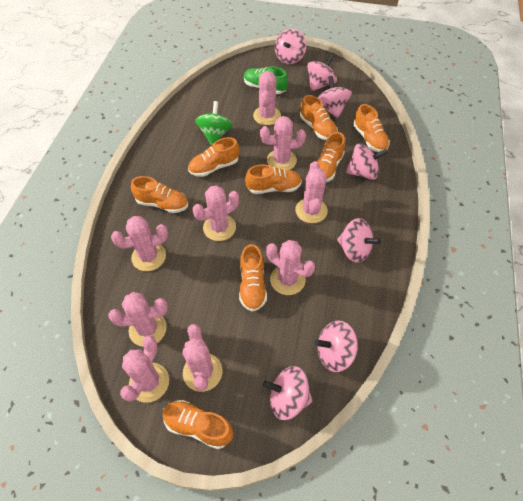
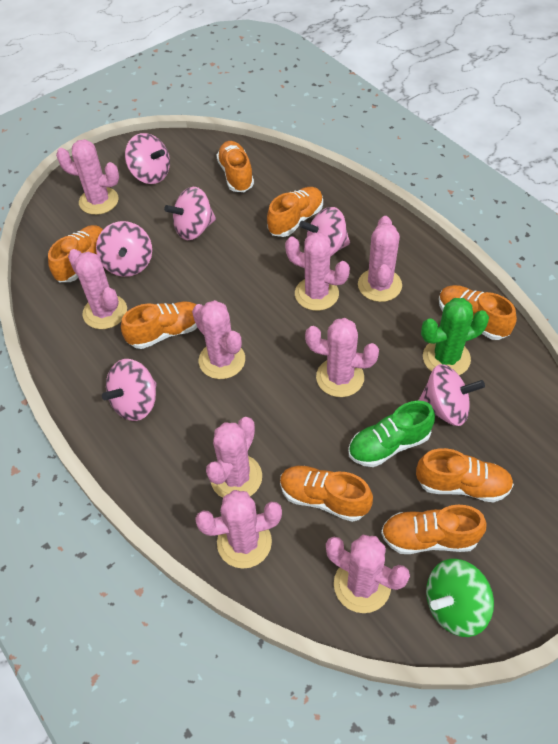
green cactus: 0 -> 1
pink spinning top: 7 -> 6

